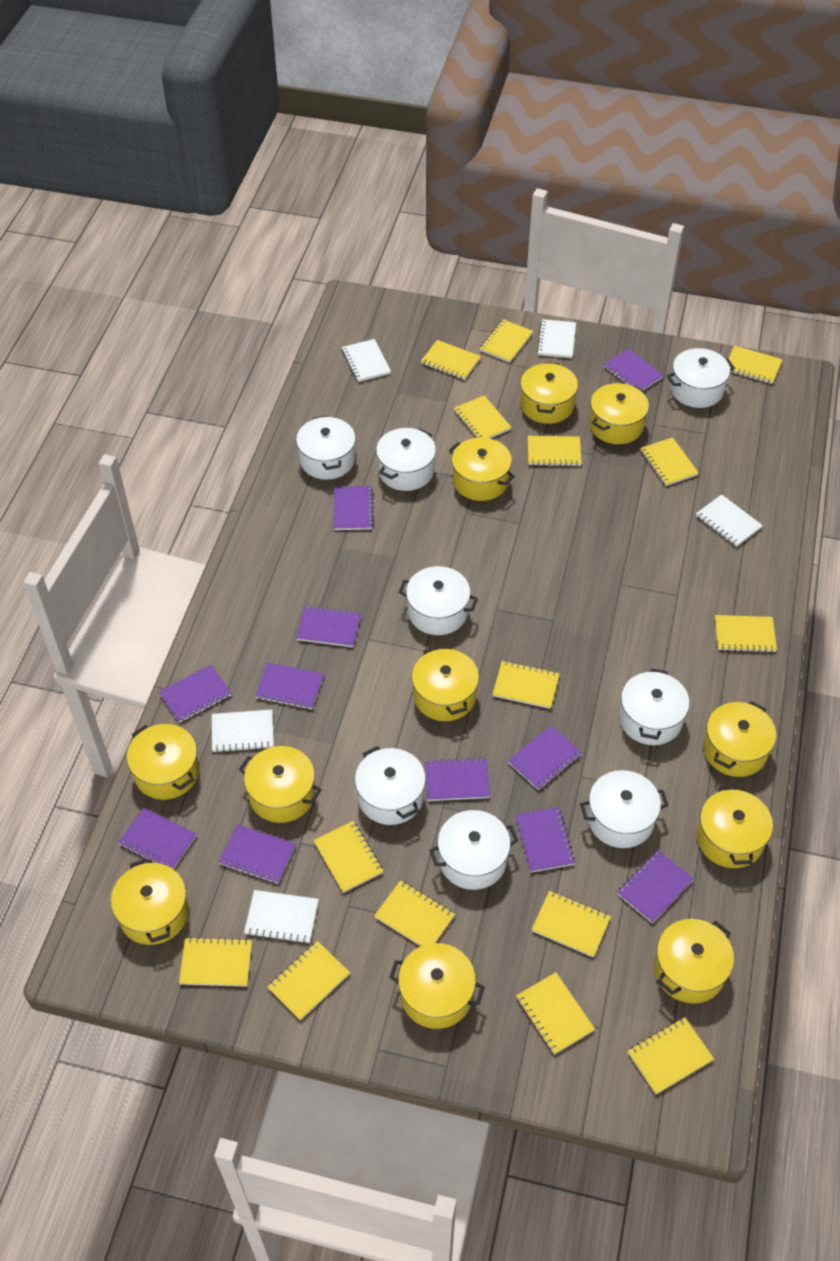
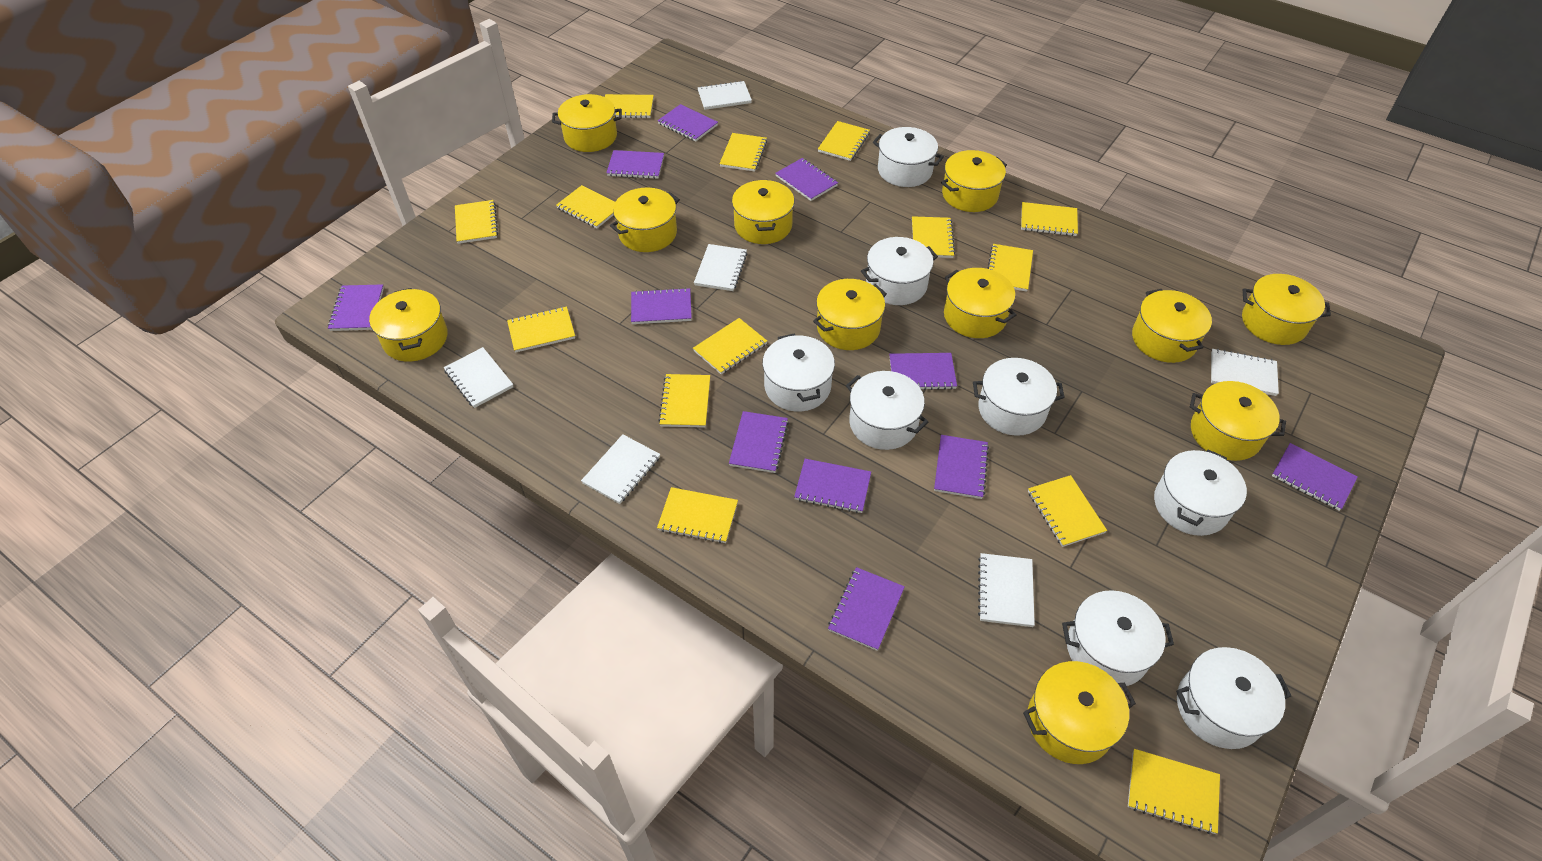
white notebook: 5 -> 6
yellow notebook: 15 -> 14

